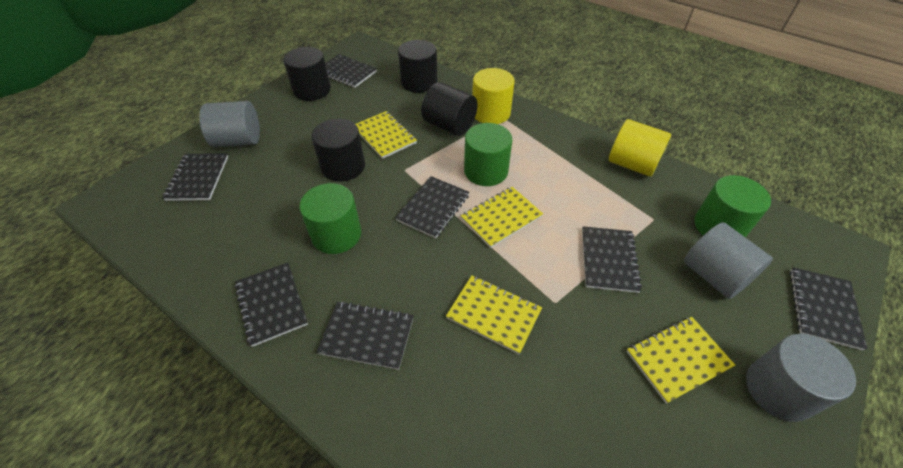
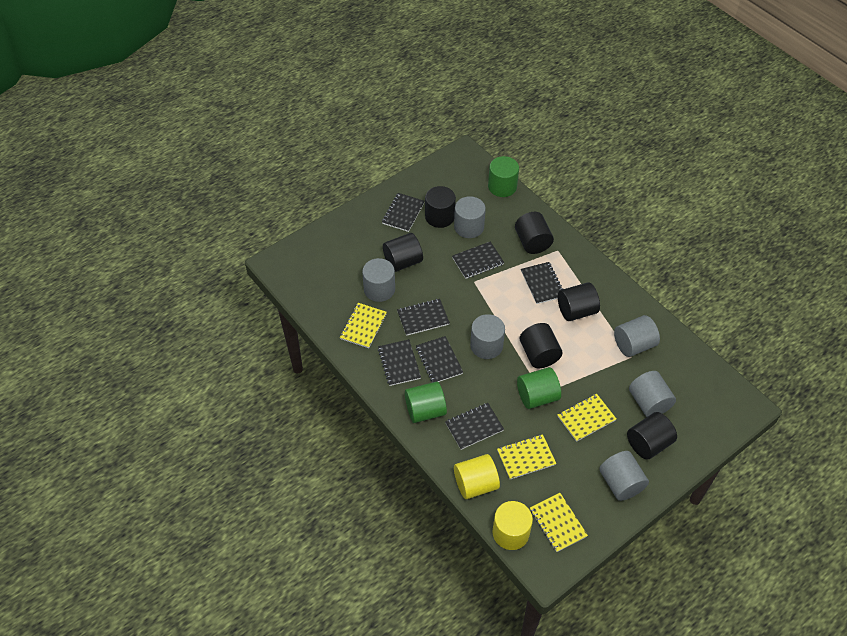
black cylinder: 4 -> 6
grey cylinder: 3 -> 6

